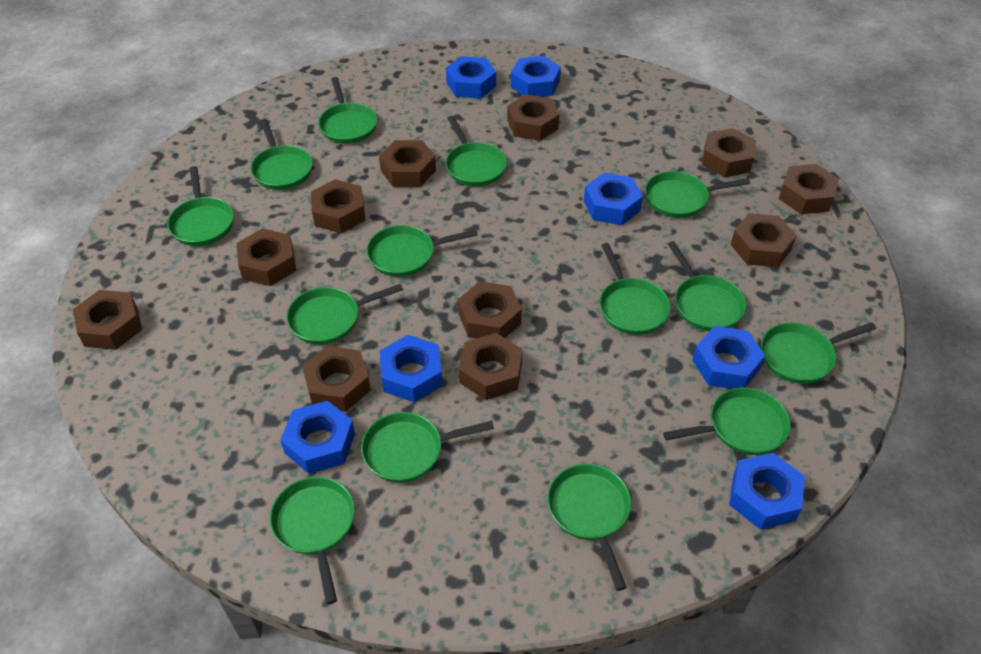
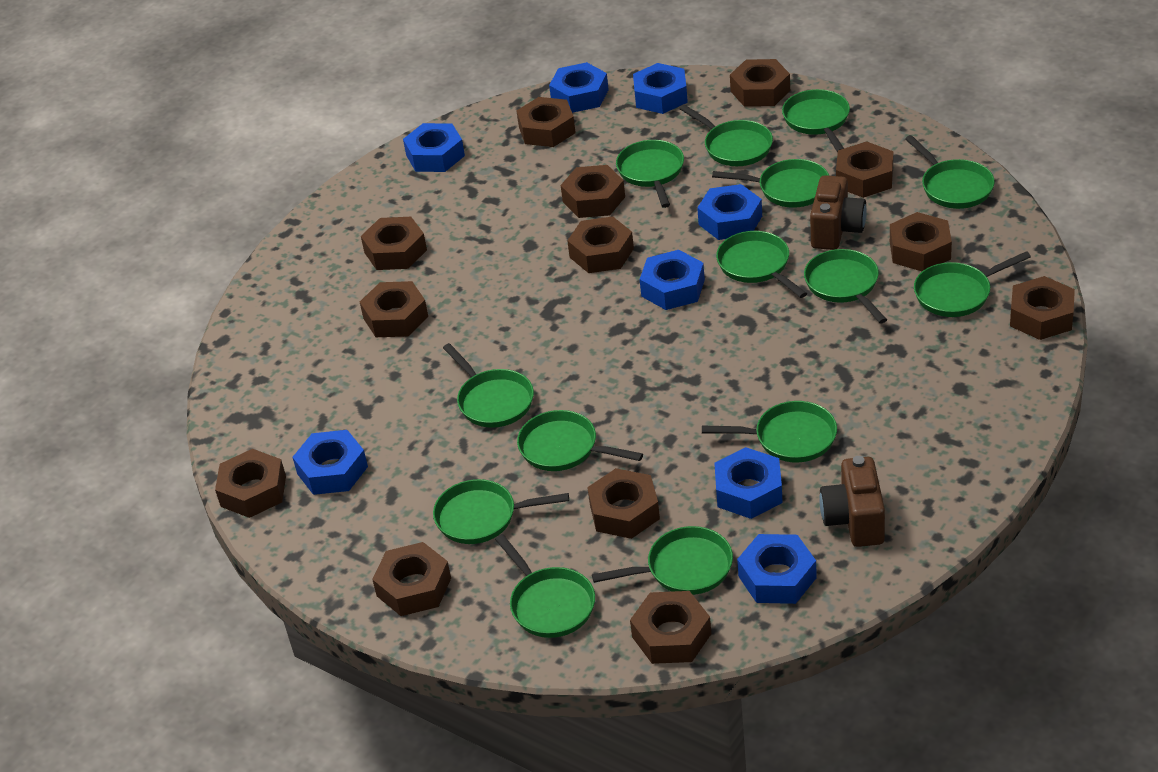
blue nut: 7 -> 8
brown camera: 0 -> 2
brown nut: 11 -> 13

